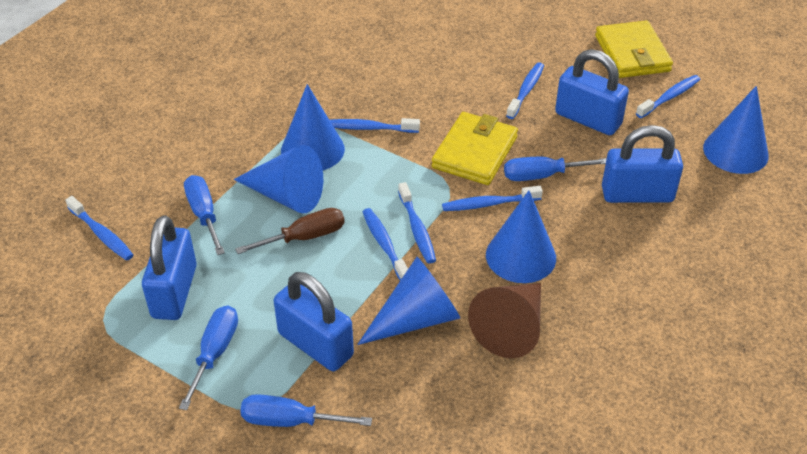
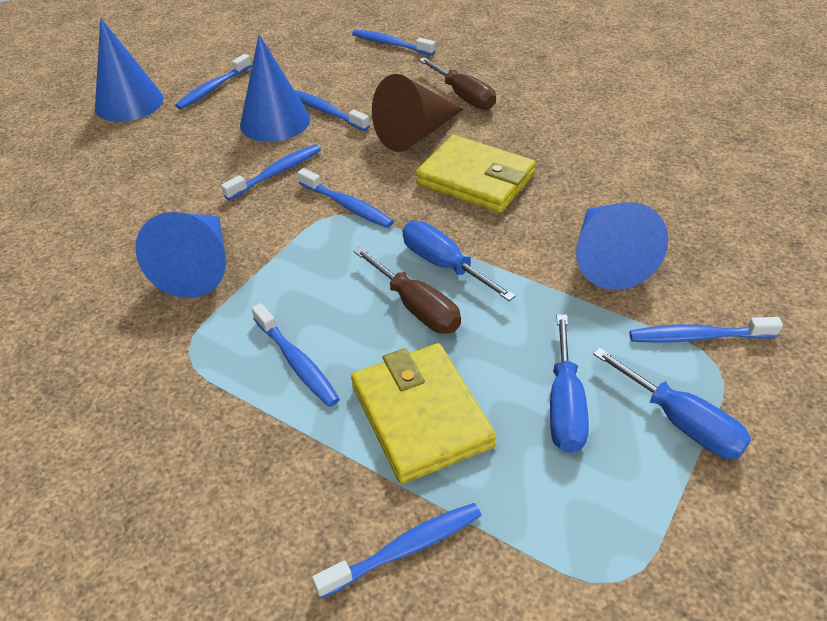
blue cone: 5 -> 4
blue padlock: 4 -> 0
blue screwdriver: 4 -> 3
blue toothbrush: 7 -> 8
brown screwdriver: 1 -> 2

